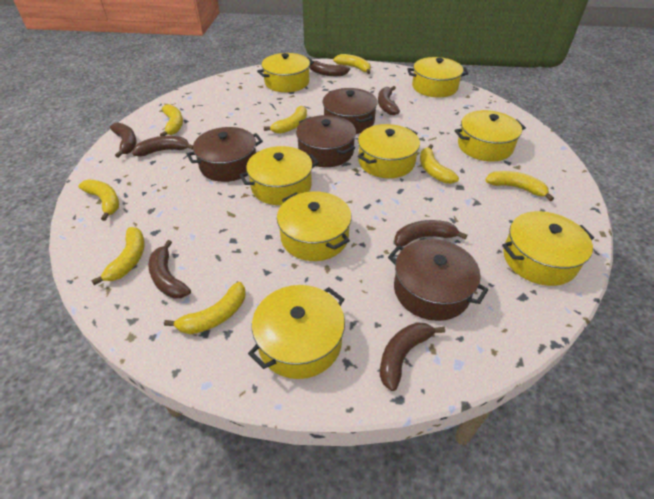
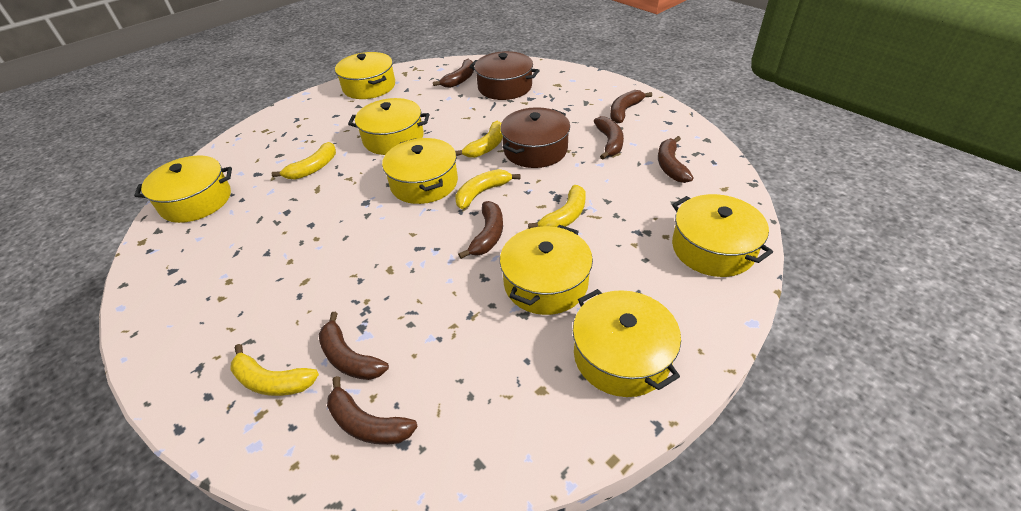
brown pot: 4 -> 2
yellow banana: 8 -> 5
yellow pot: 8 -> 7

